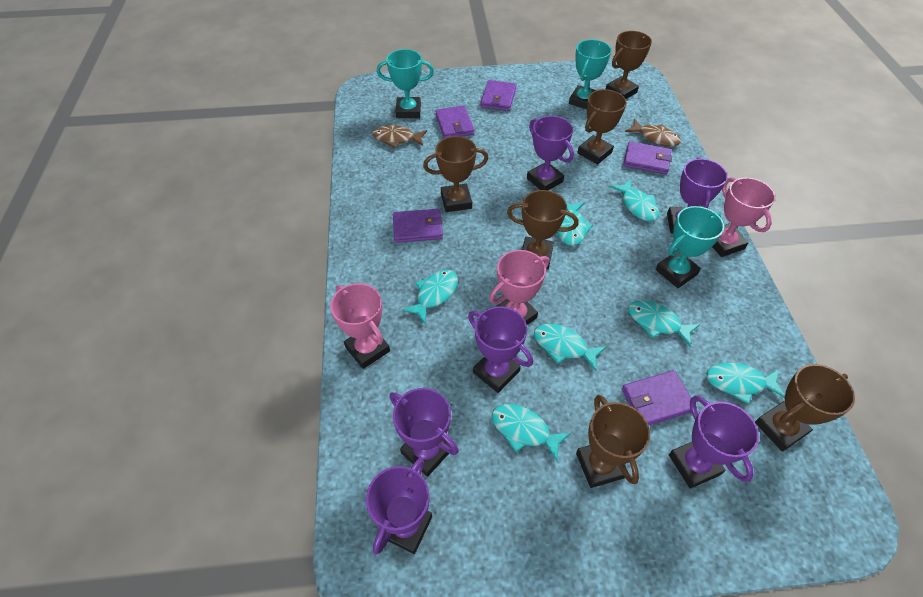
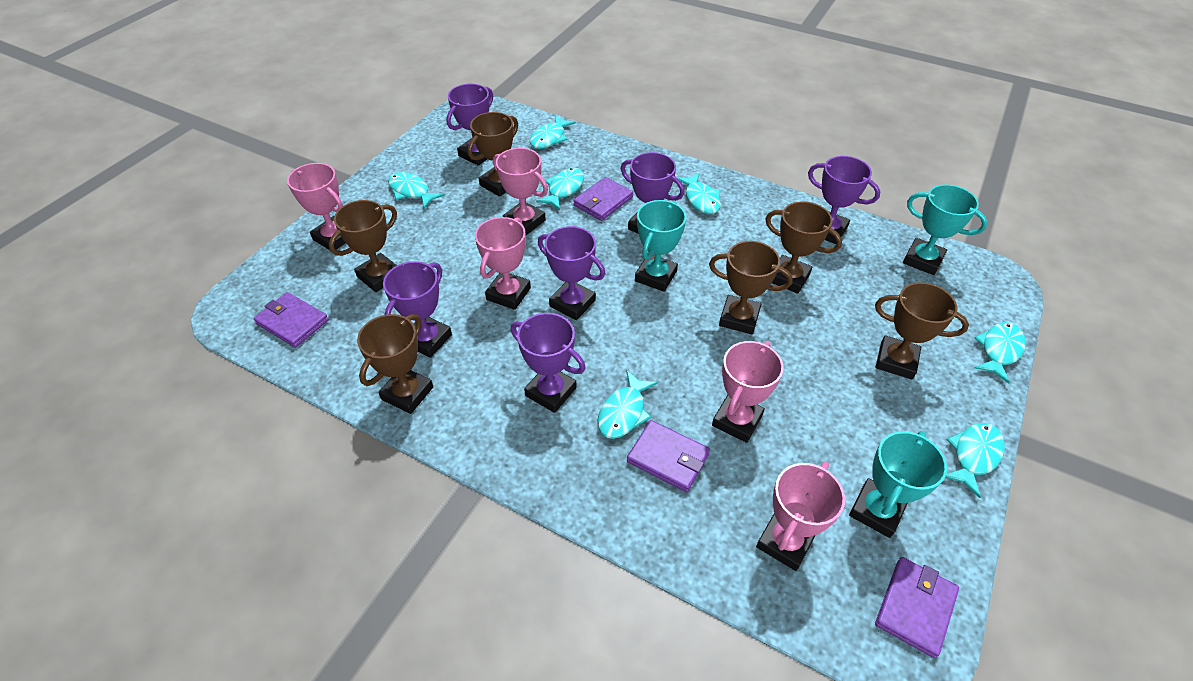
brown fish: 2 -> 0
pink trophy: 3 -> 5
purple wallet: 5 -> 4

